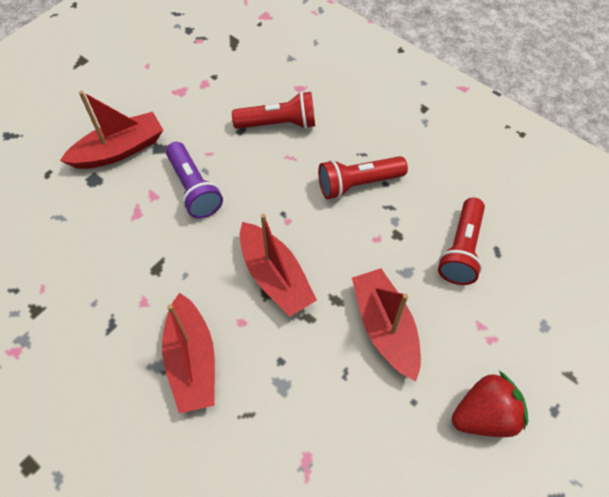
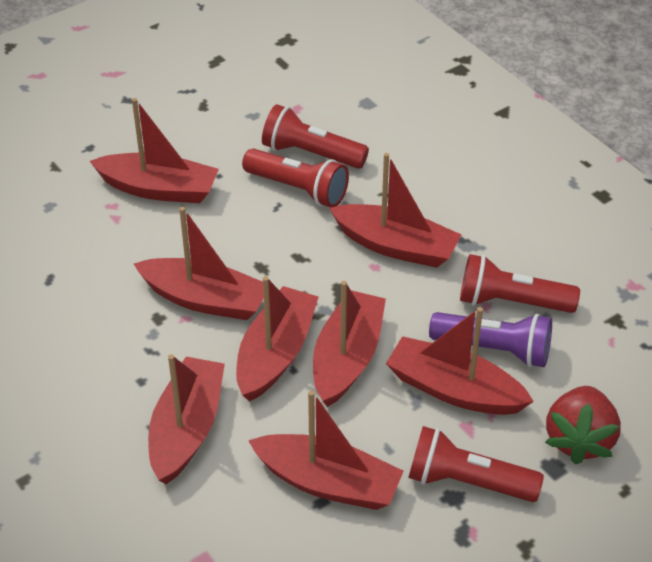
red boat: 4 -> 8
red flashlight: 3 -> 4

